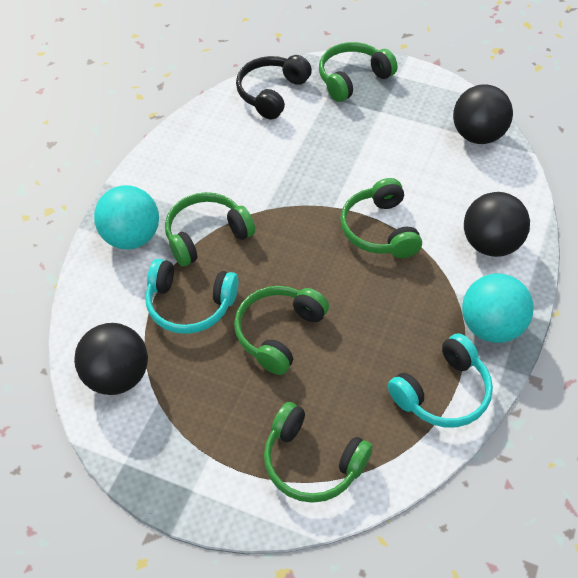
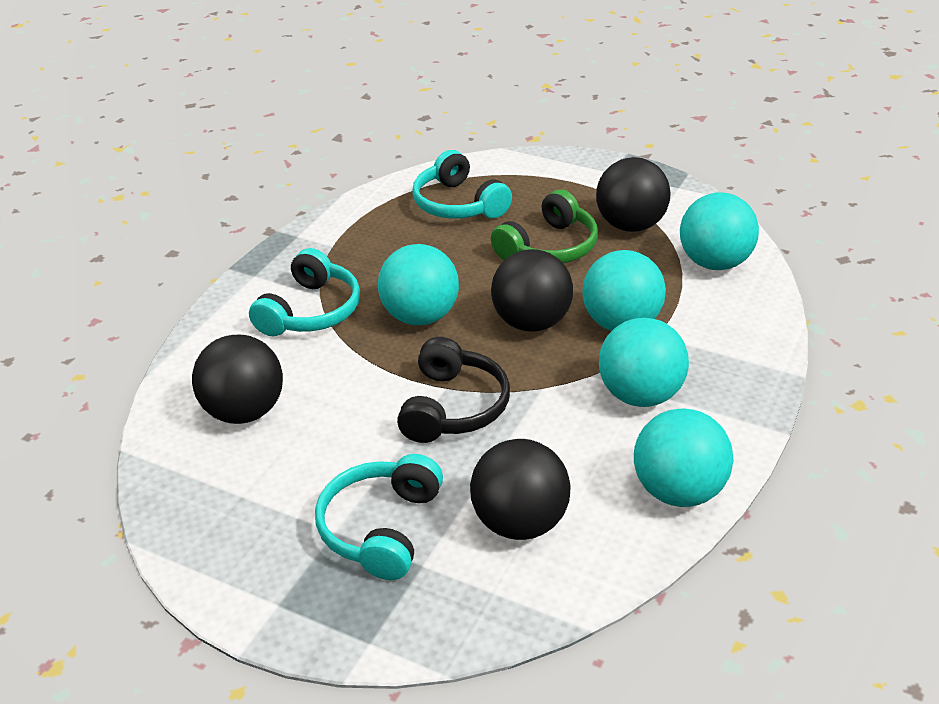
black ball: 3 -> 4
green headphones: 5 -> 1
turquoise ball: 2 -> 5
turquoise headphones: 2 -> 3

